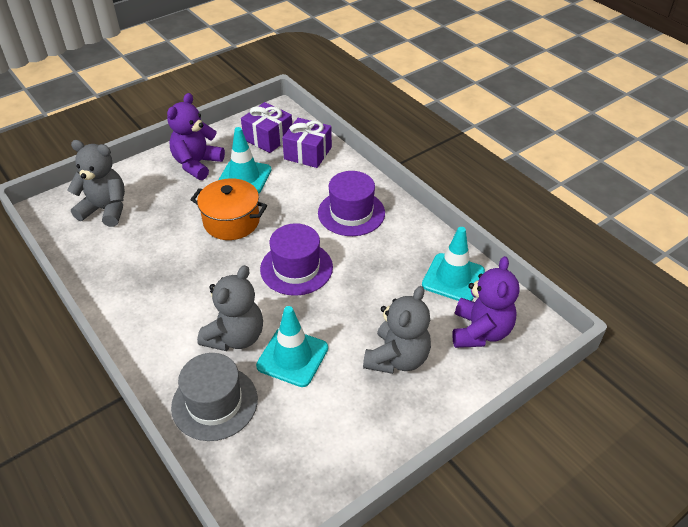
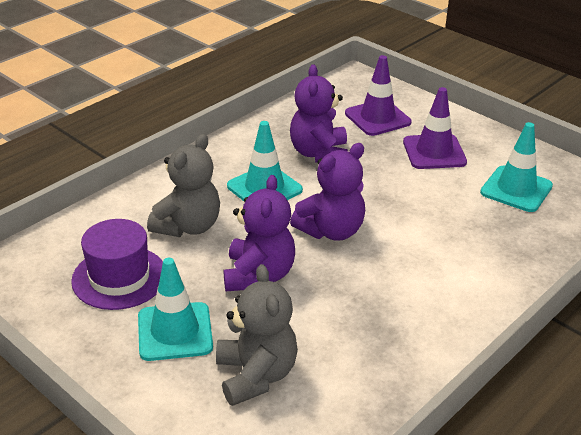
grey hat: 1 -> 0
grey teddy bear: 3 -> 2
orange pot: 1 -> 0
purple gift: 2 -> 0
purple hat: 2 -> 1
purple teddy bear: 2 -> 3
purple traffic cone: 0 -> 2

